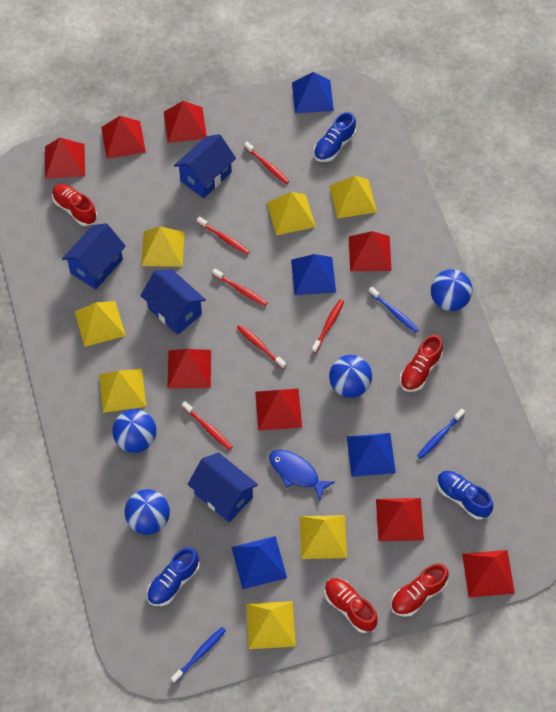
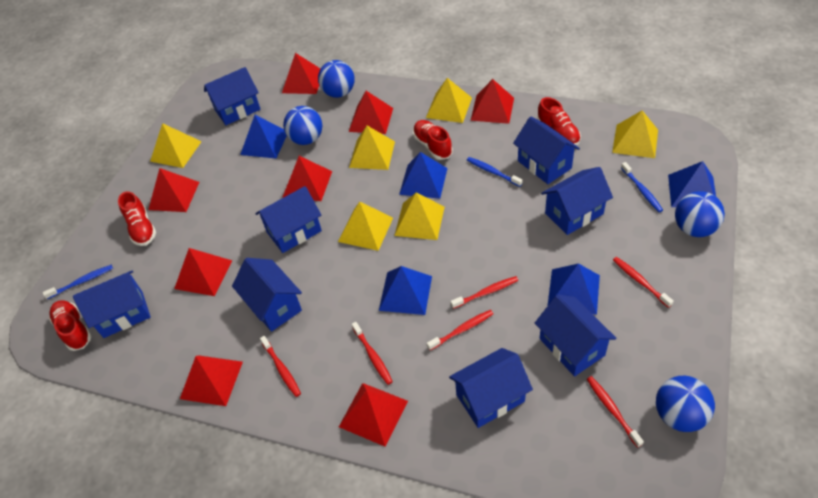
blue fish: 1 -> 0
blue house: 4 -> 8
blue pyramid: 4 -> 5
blue shoe: 3 -> 0
yellow pyramid: 7 -> 6

